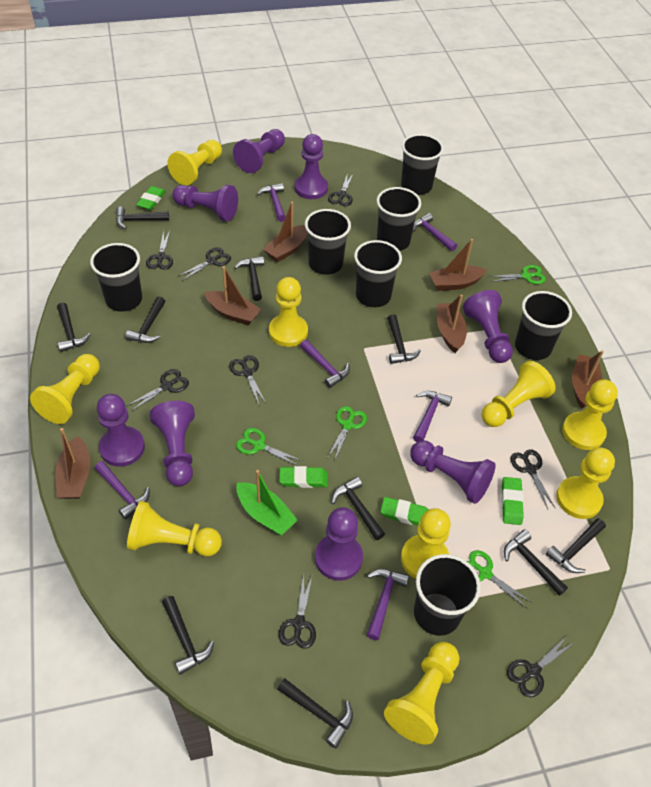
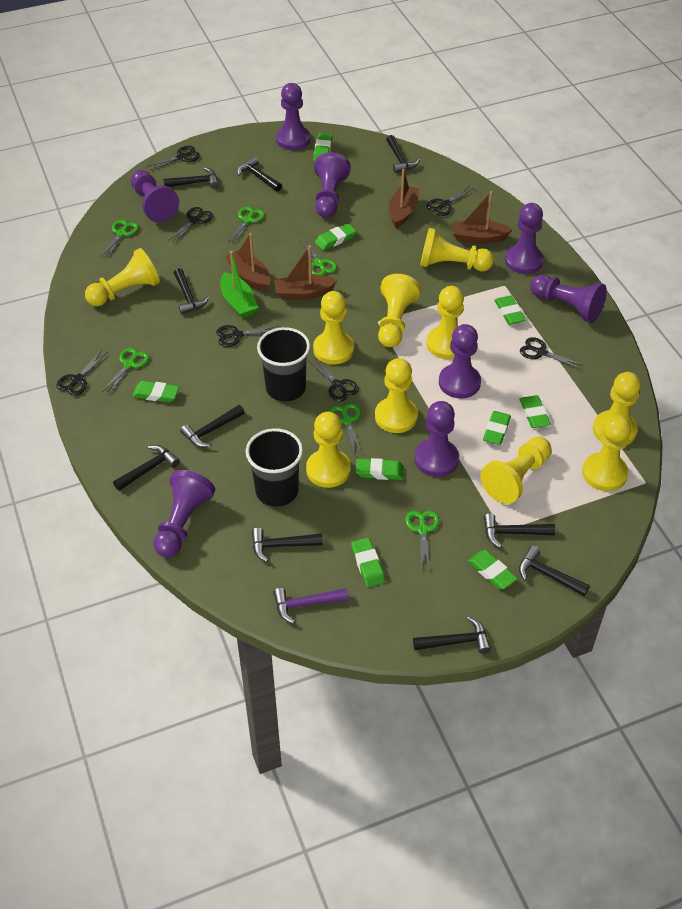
black cup: 7 -> 2
black scissors: 8 -> 7
brown boat: 6 -> 4
green eraser: 4 -> 9
green scissors: 4 -> 6
purple hammer: 6 -> 1
yellow pawn: 9 -> 10

